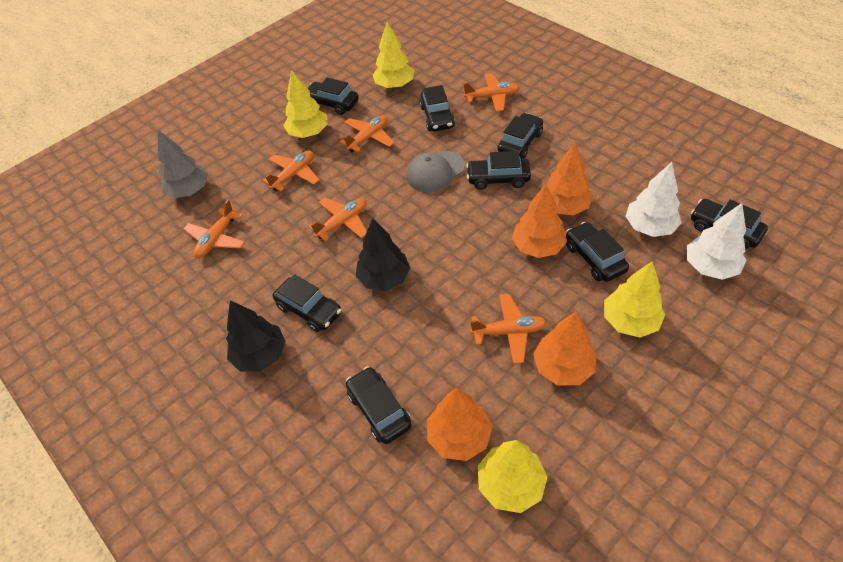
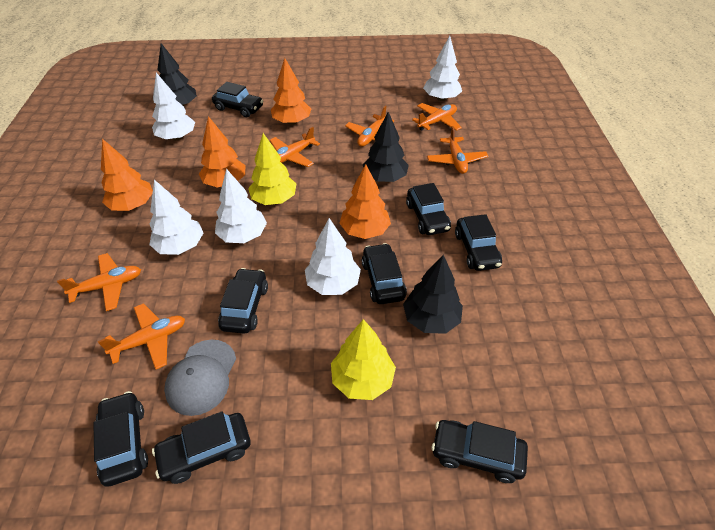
black tree: 2 -> 3
grey tree: 1 -> 0
white tree: 2 -> 5
yellow tree: 4 -> 2

